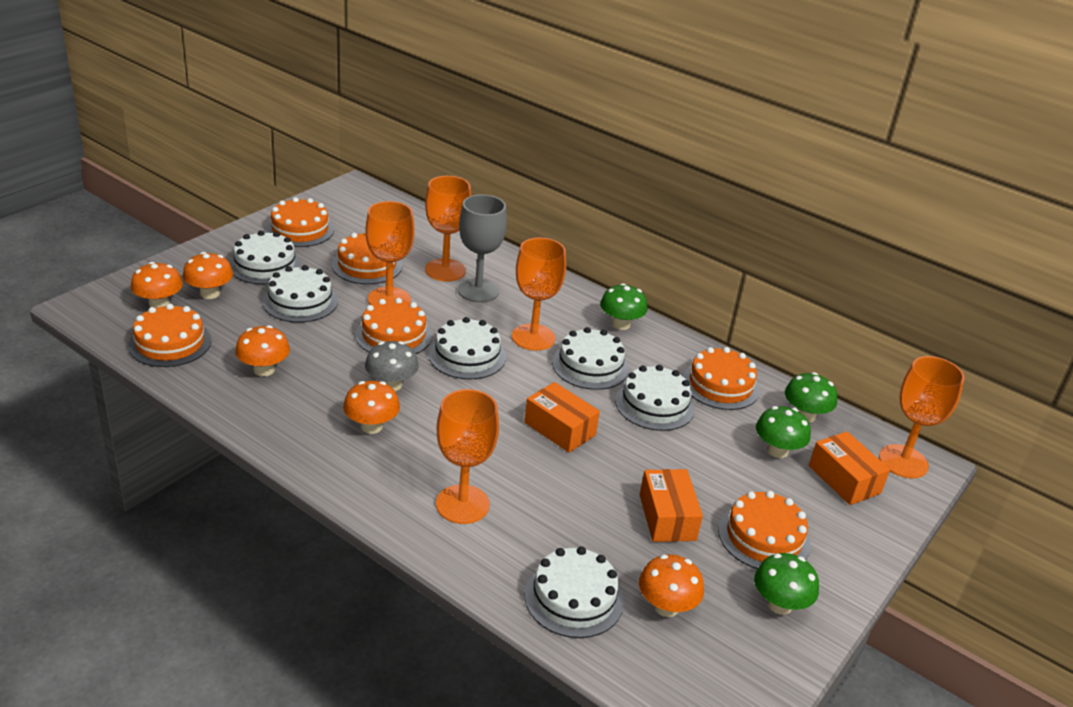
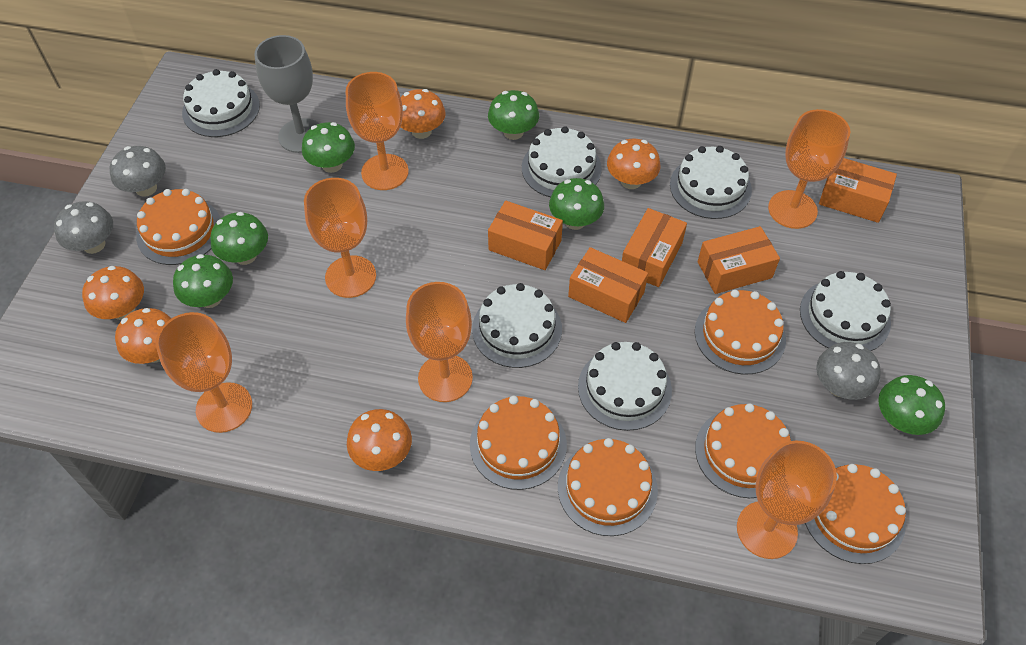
green mushroom: 4 -> 6
grey mushroom: 1 -> 3
orange box: 3 -> 5
orange goblet: 5 -> 6

